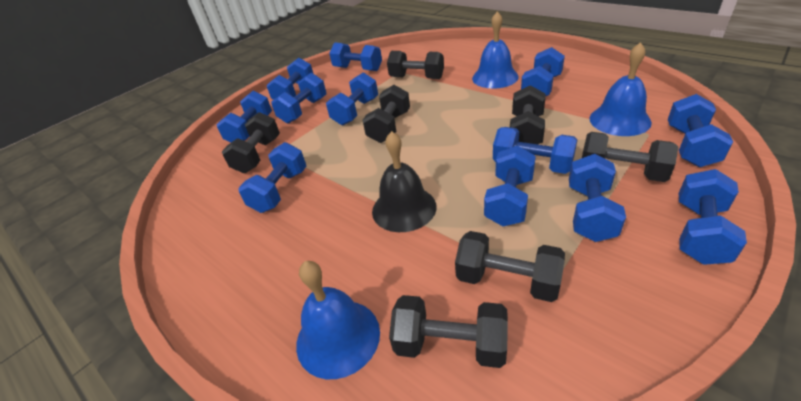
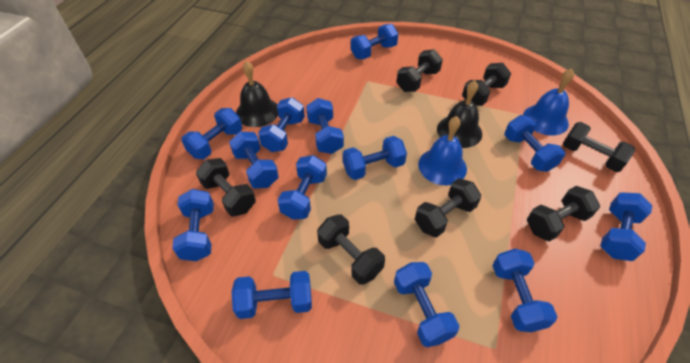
black bell: 1 -> 2
blue bell: 3 -> 2
blue dumbbell: 12 -> 13

